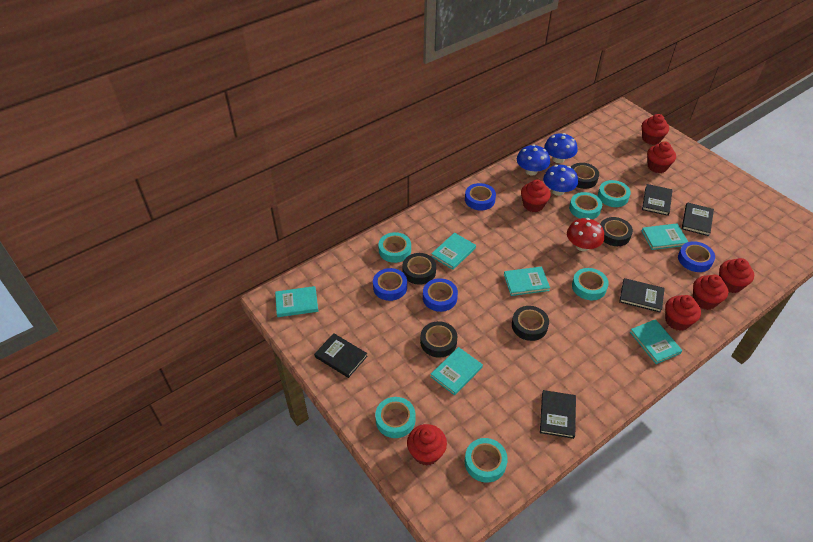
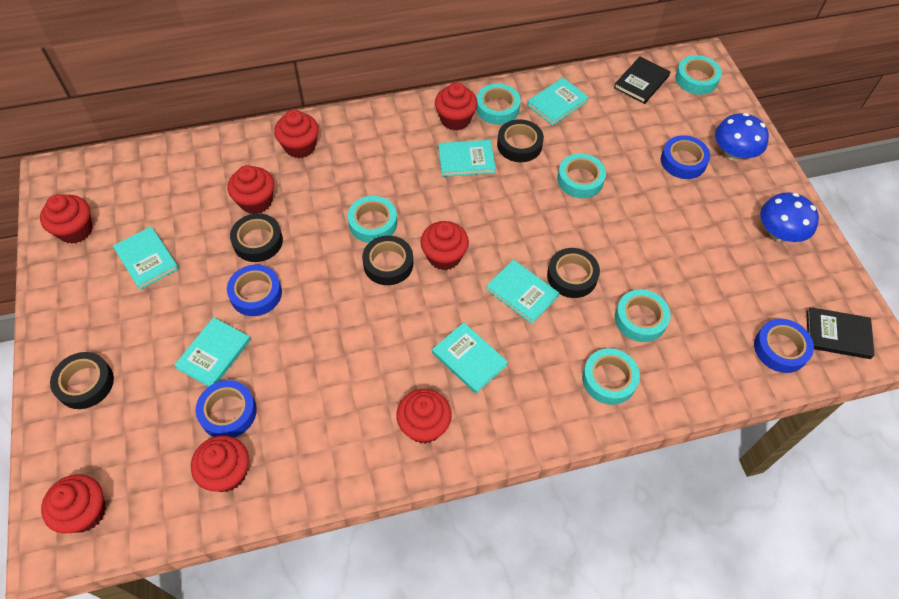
black book: 5 -> 2
blue mushroom: 3 -> 2
red cupcake: 7 -> 8
red mushroom: 1 -> 0

